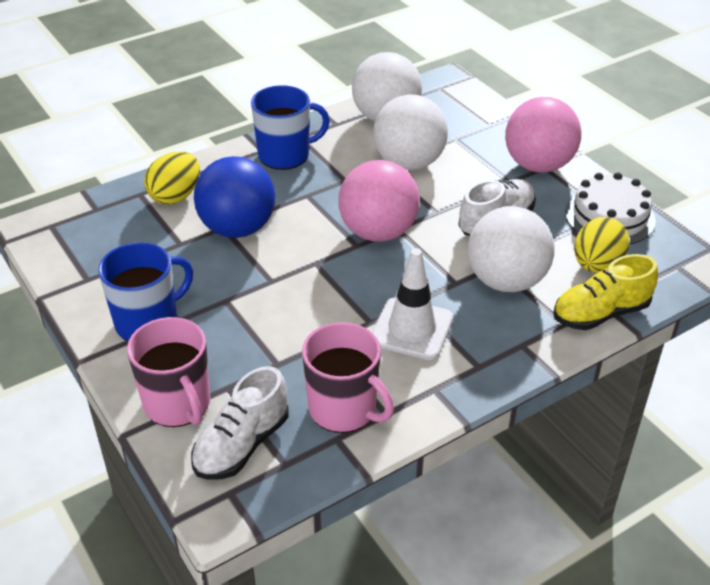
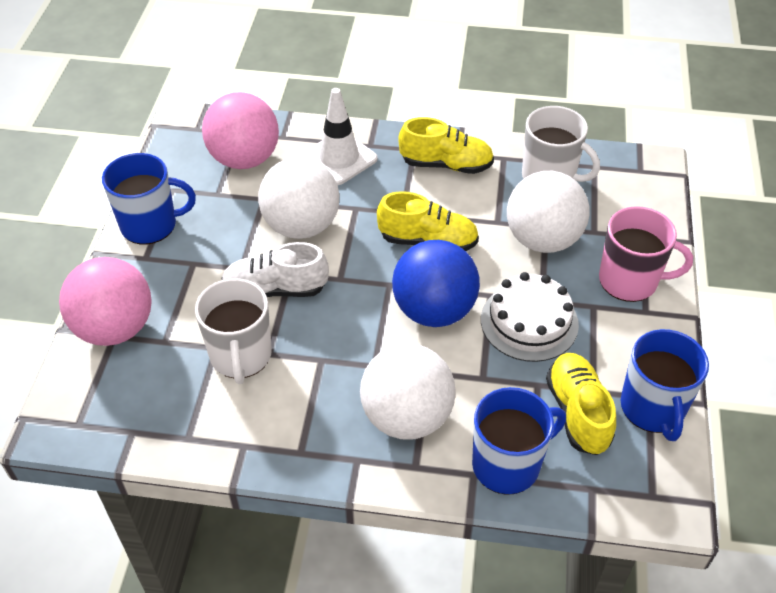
blue mug: 2 -> 3
pink mug: 2 -> 1
white mug: 0 -> 2
white shoe: 2 -> 1
yellow egg: 2 -> 0
yellow shoe: 1 -> 3

